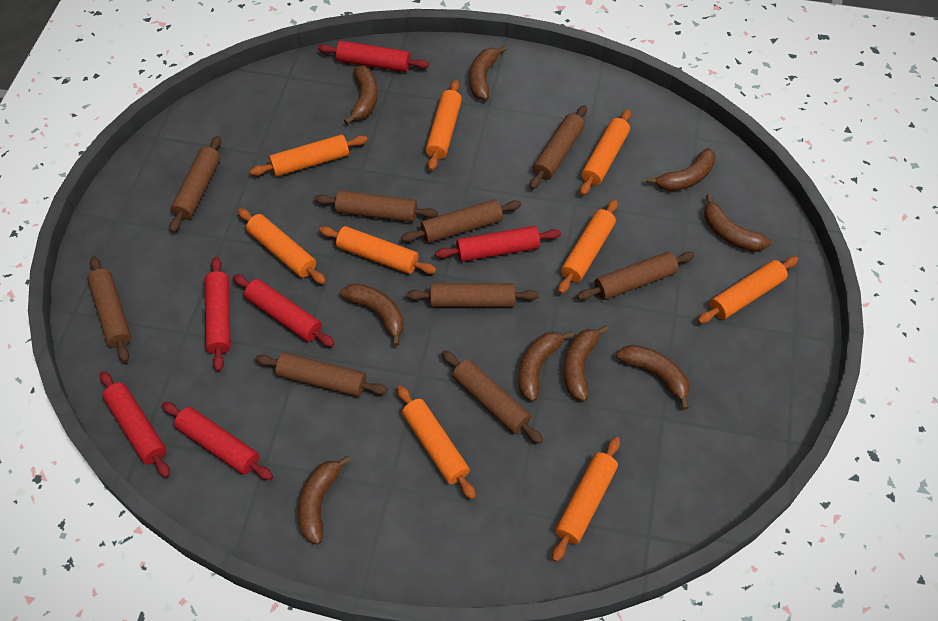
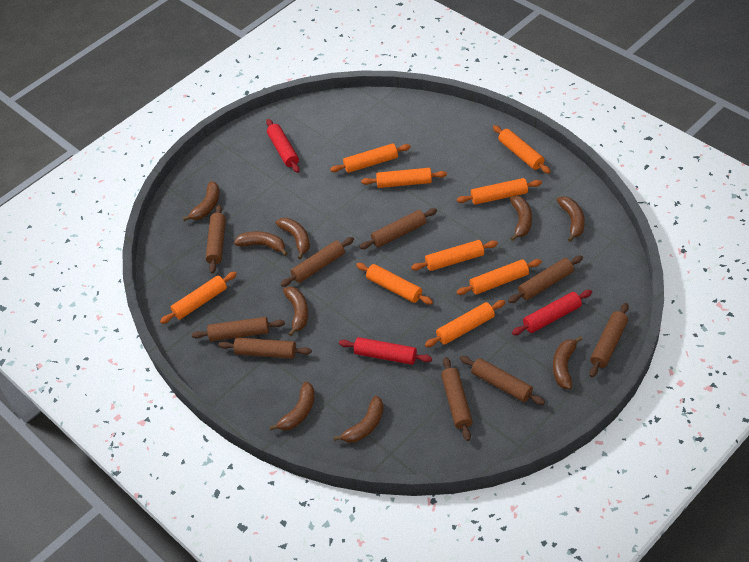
red rolling pin: 6 -> 3

